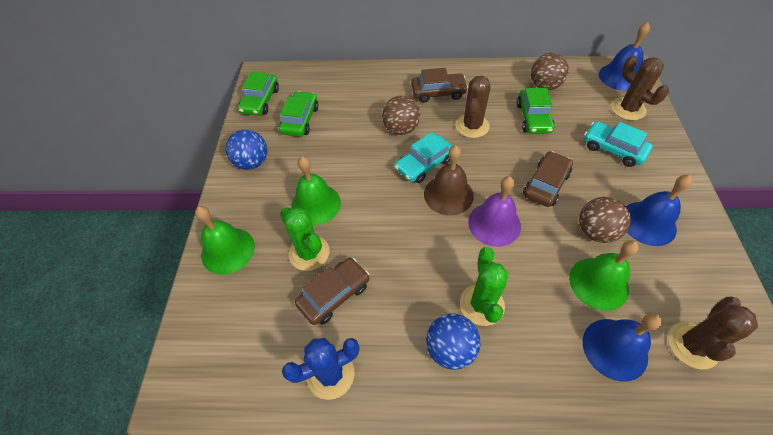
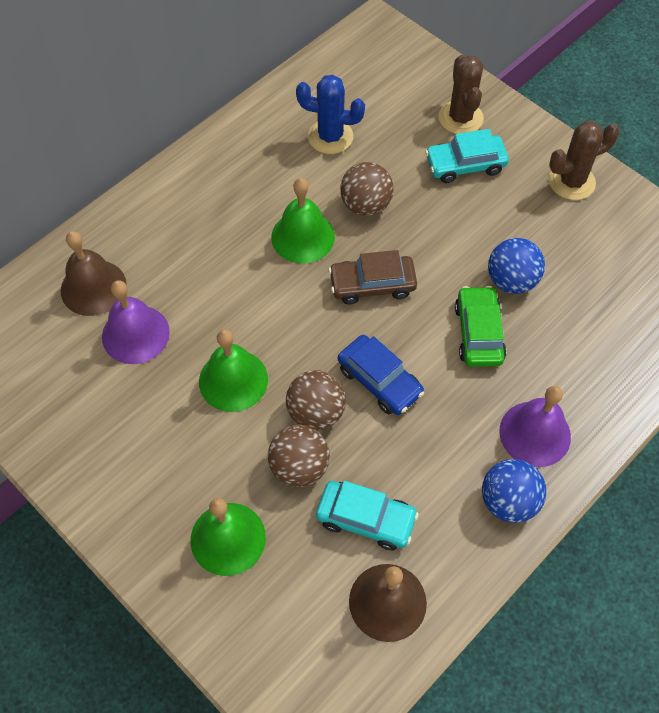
blue bell: 3 -> 0
blue car: 0 -> 1
brown bell: 1 -> 2
brown cactus: 3 -> 2
brown car: 3 -> 1
green cactus: 2 -> 0
green car: 3 -> 1
purple bell: 1 -> 2

